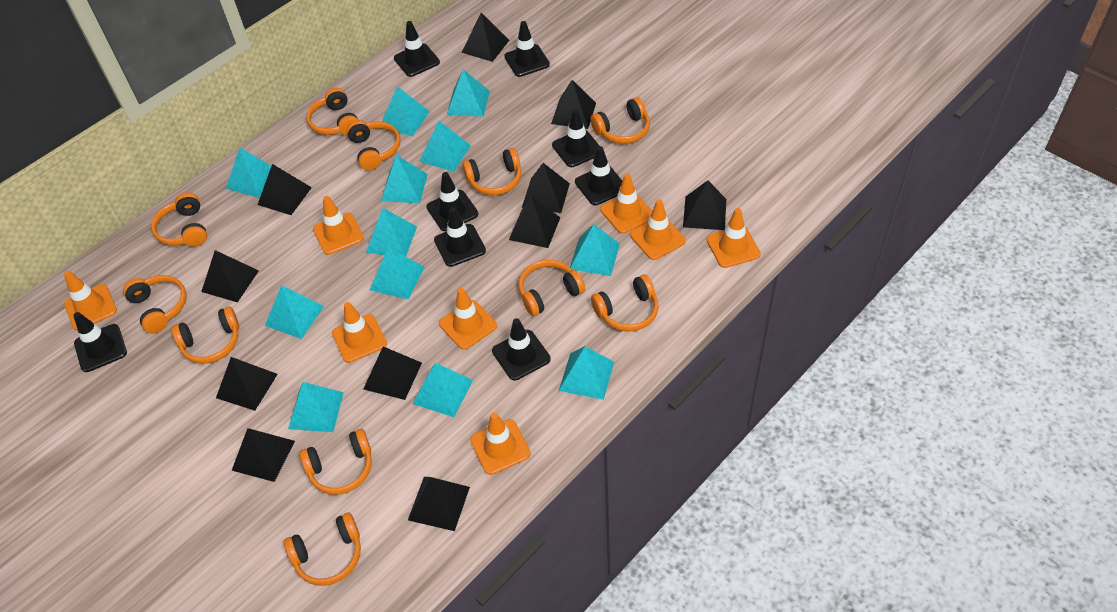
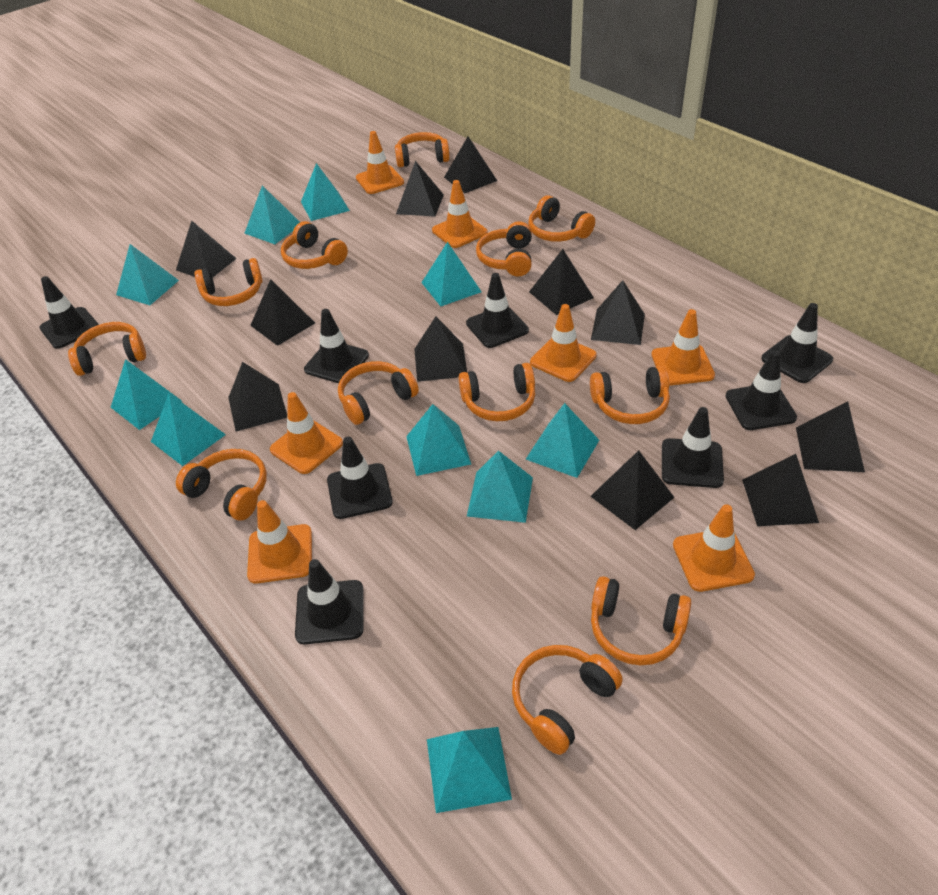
orange headphones: 11 -> 12
orange traffic cone: 8 -> 7
turquoise pyramid: 12 -> 10

